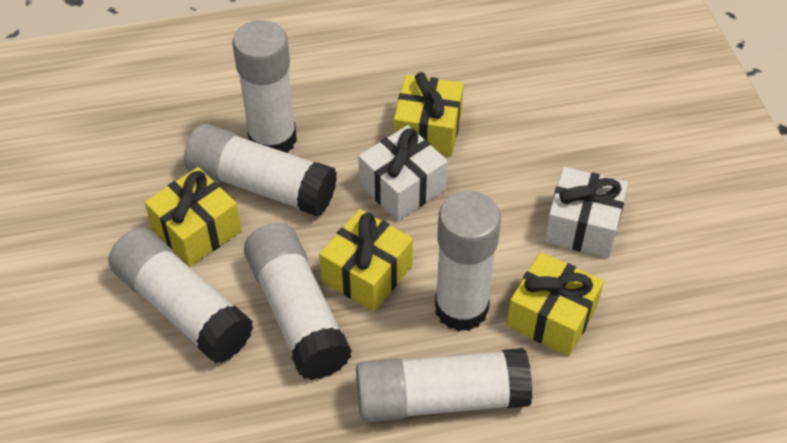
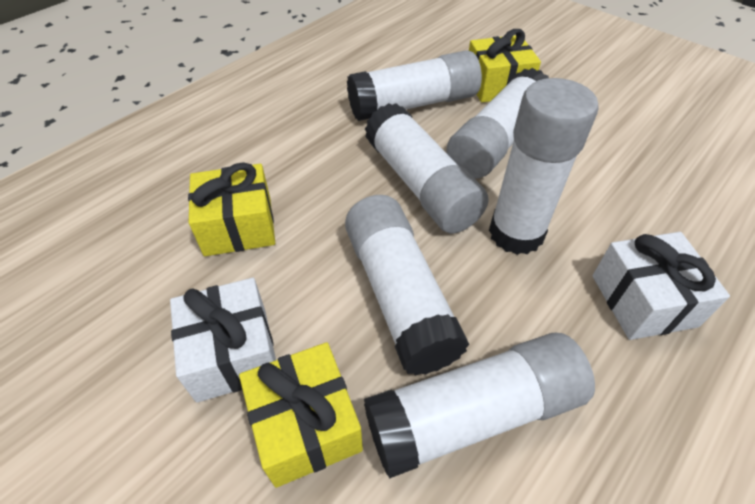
yellow gift: 4 -> 3

